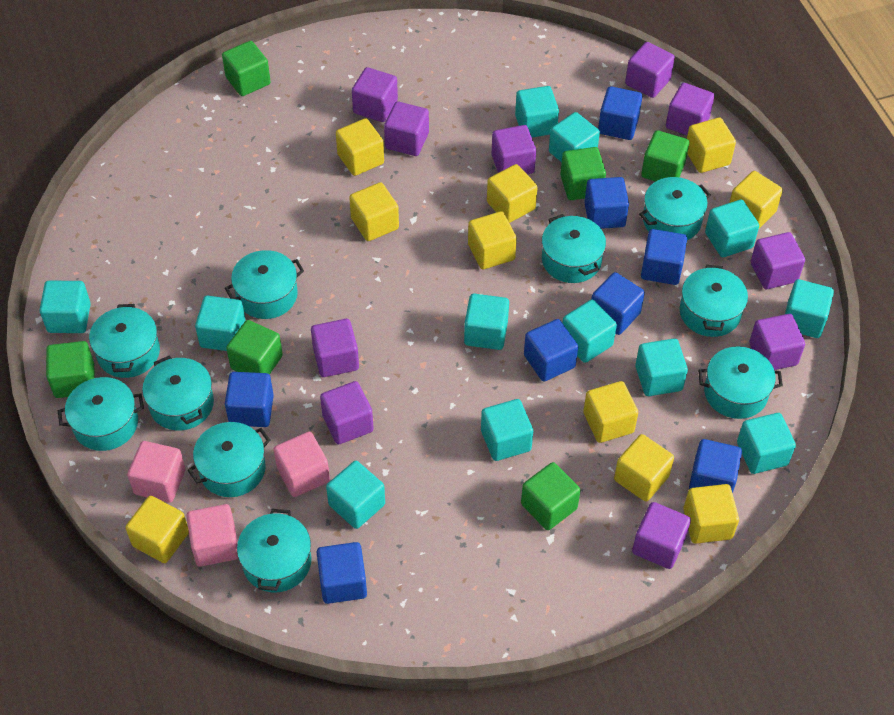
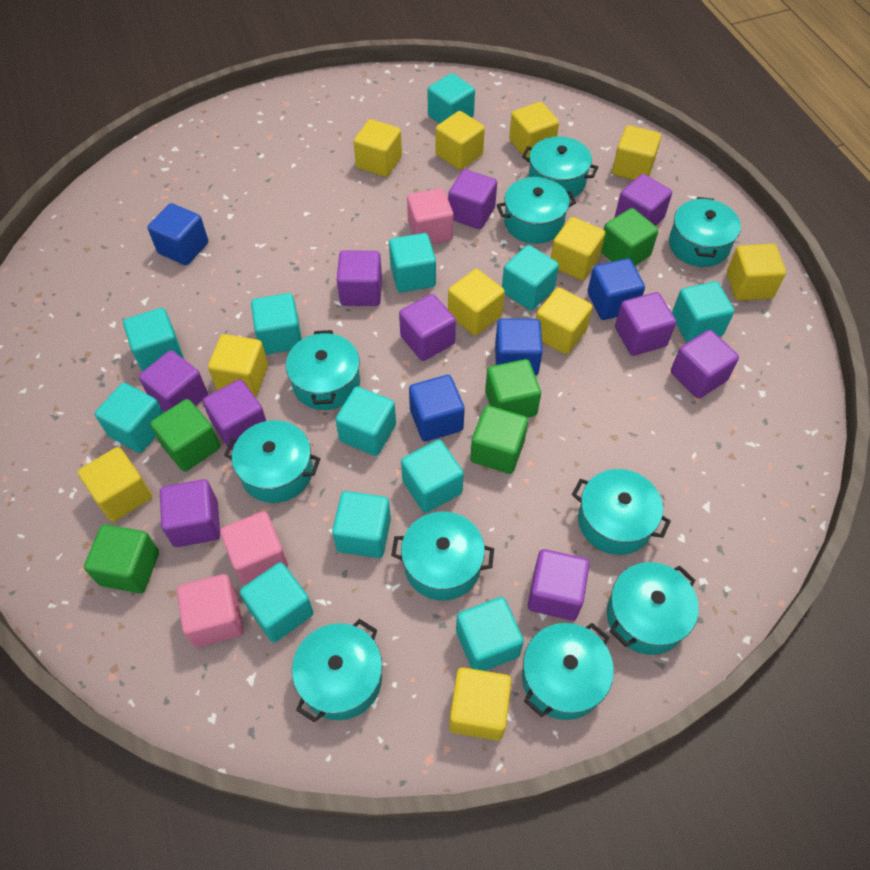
blue cube: 8 -> 4
green cube: 6 -> 5
yellow cube: 10 -> 11

